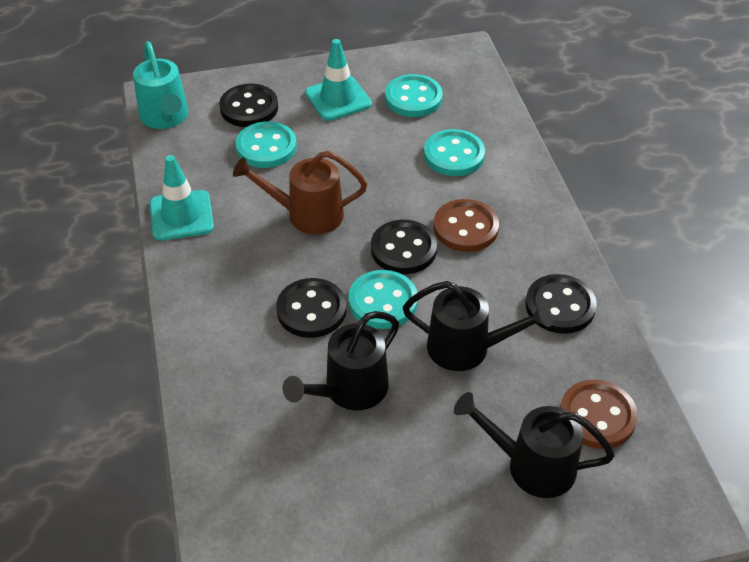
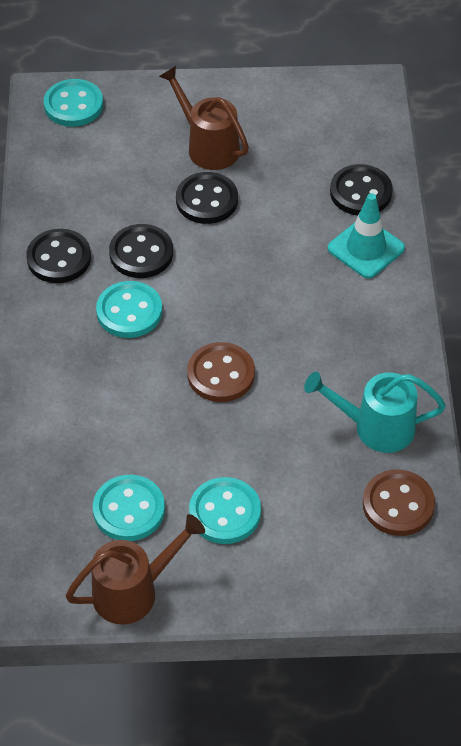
black watering can: 3 -> 0
brown watering can: 1 -> 2
turquoise traffic cone: 2 -> 1

